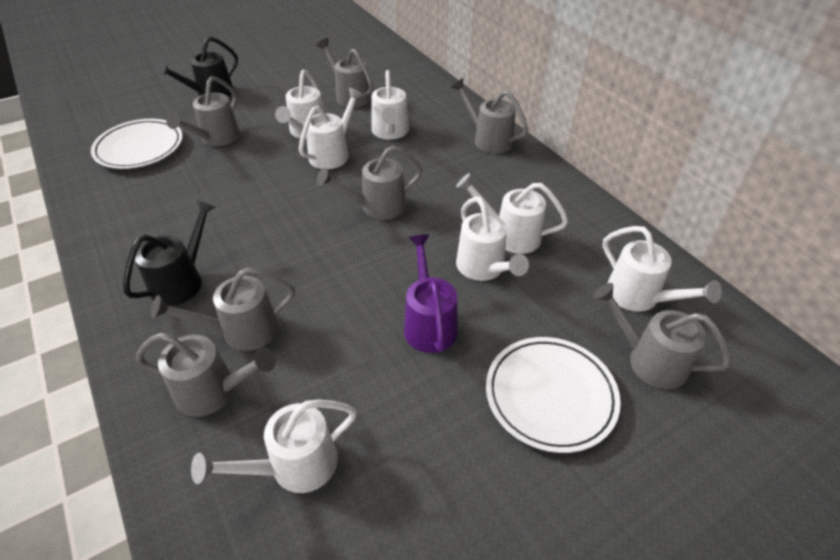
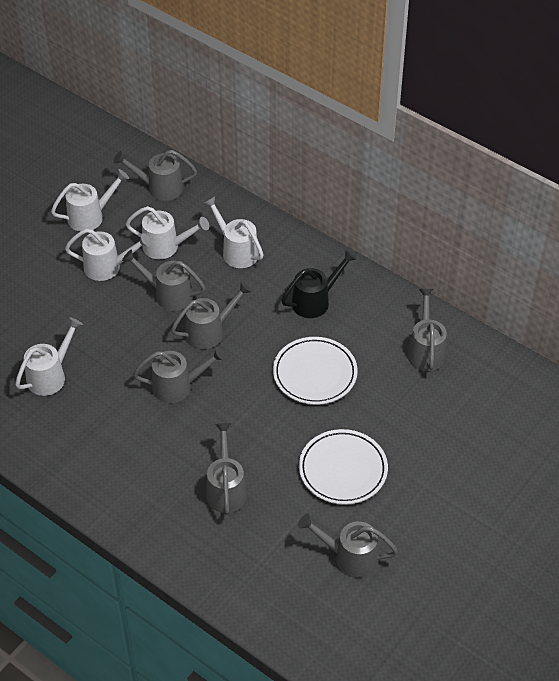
black watering can: 2 -> 1
purple watering can: 1 -> 0
white watering can: 7 -> 5

